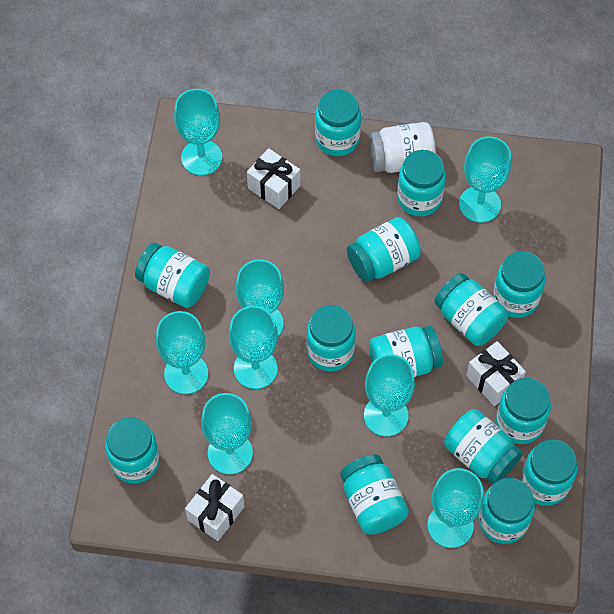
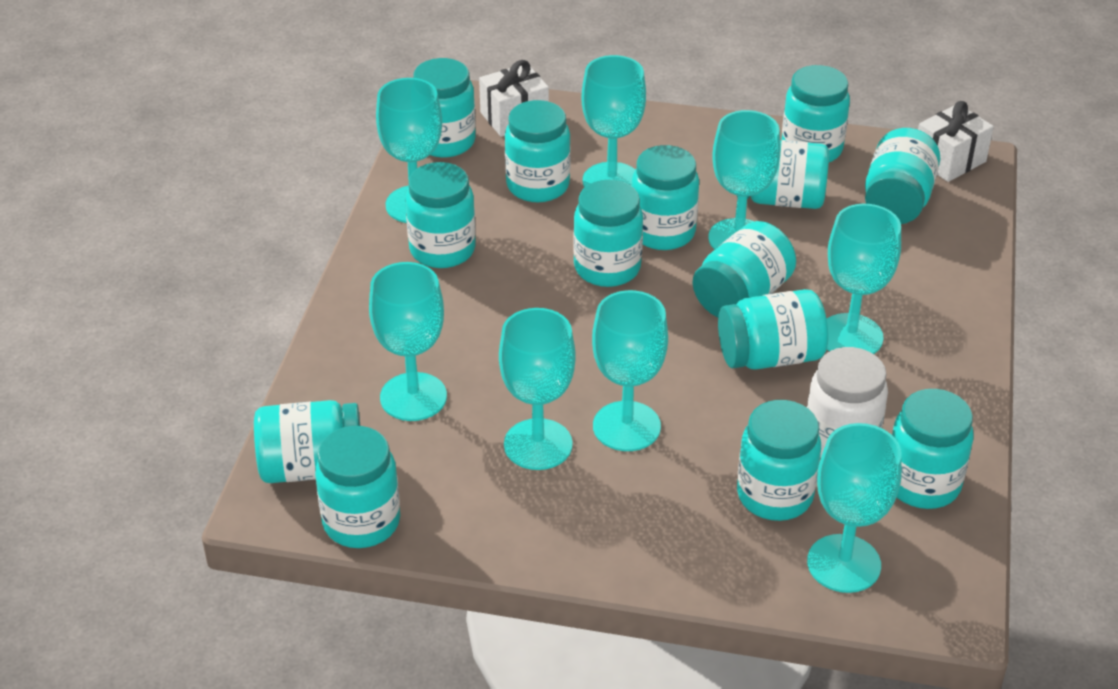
white gift: 3 -> 2

